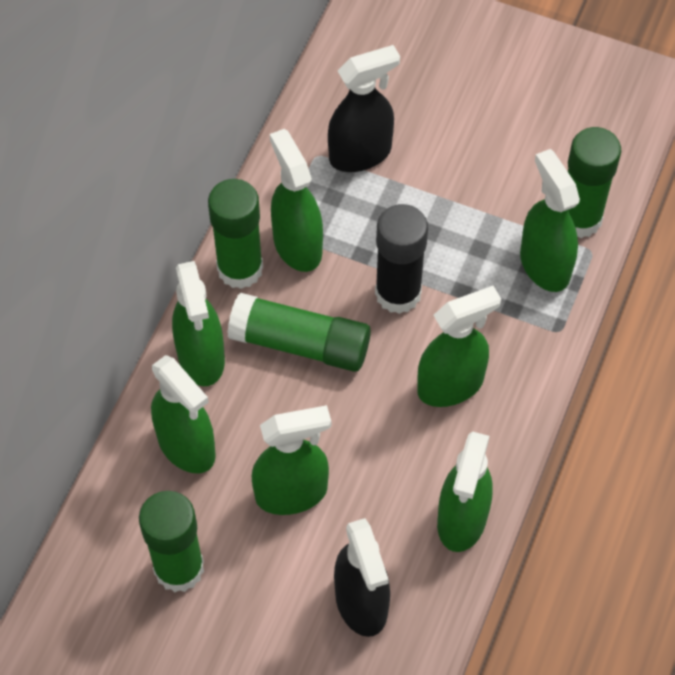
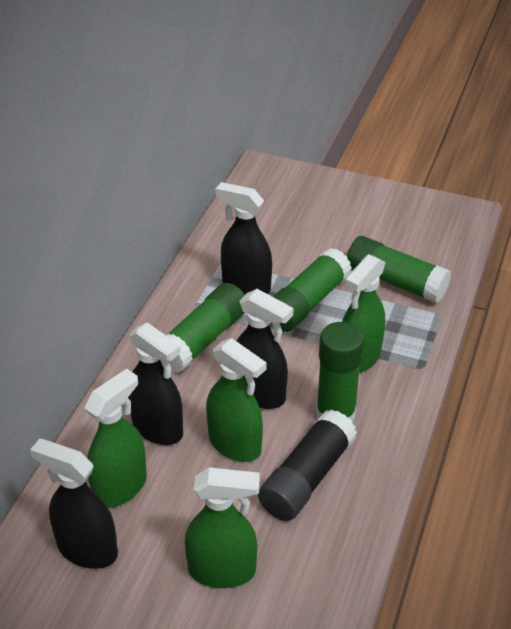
black spray bottle: 2 -> 4
green spray bottle: 7 -> 4

